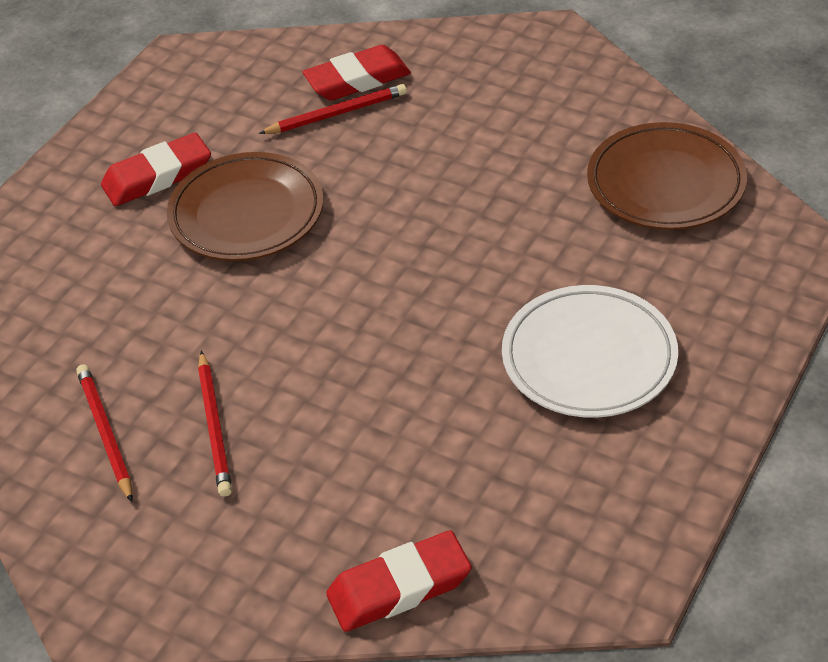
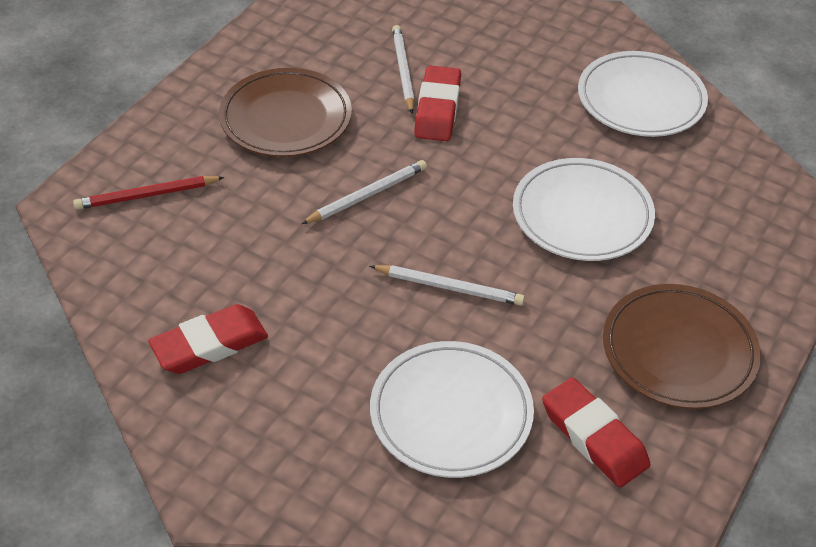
red pencil: 3 -> 1
white pencil: 0 -> 3
white plate: 1 -> 3

